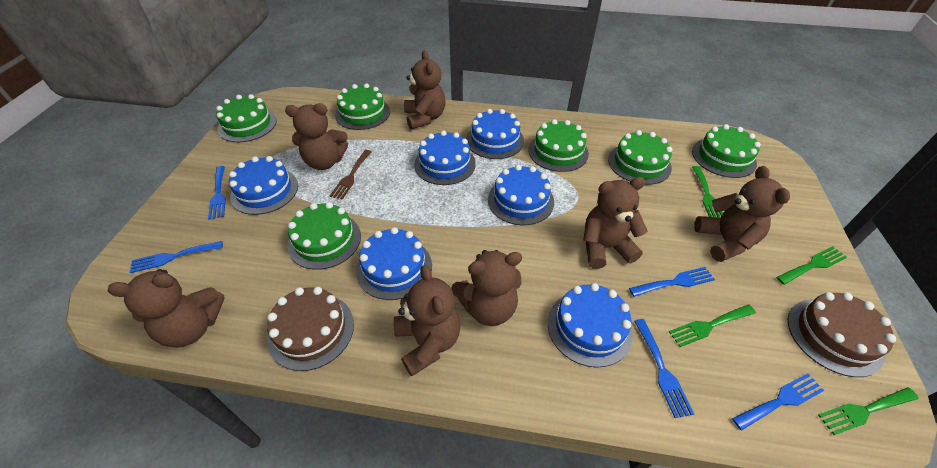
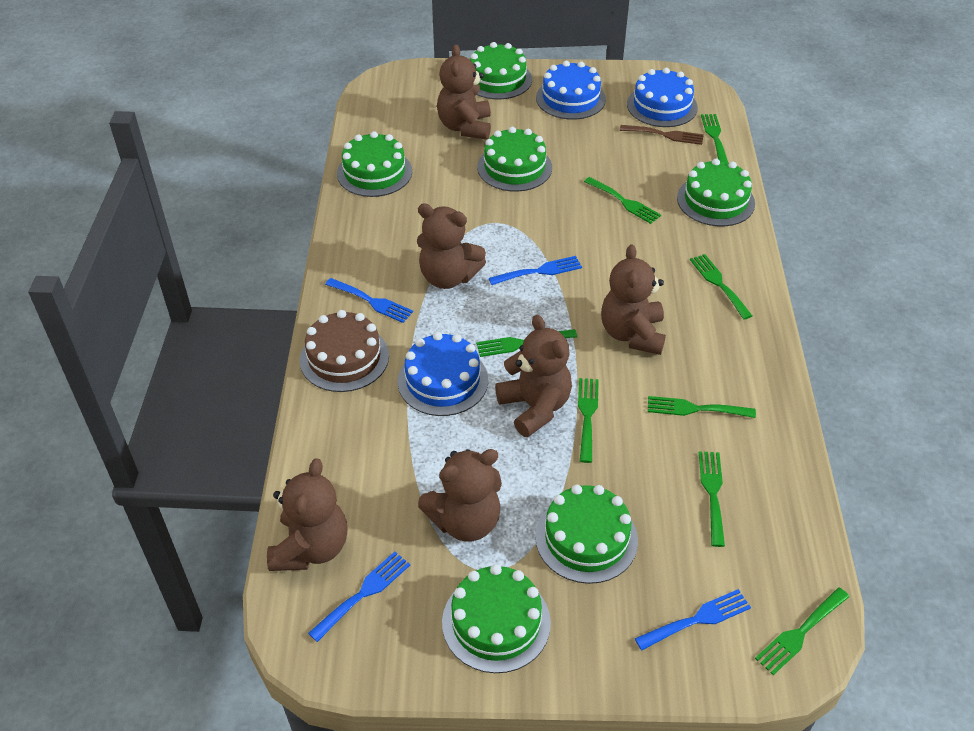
blue cake: 6 -> 3
blue fork: 5 -> 4
brown cake: 2 -> 1
brown teddy bear: 7 -> 6
green fork: 4 -> 8

